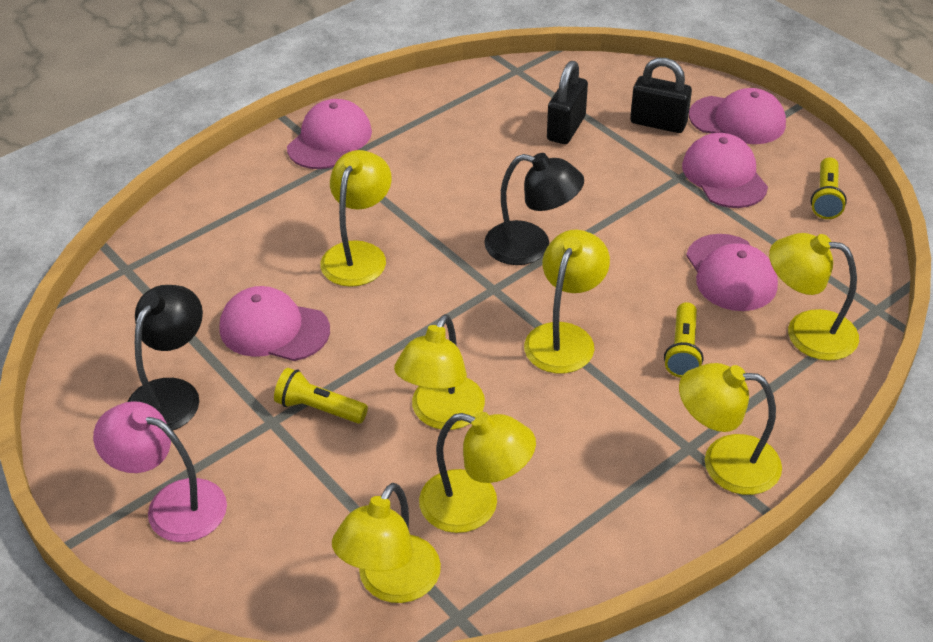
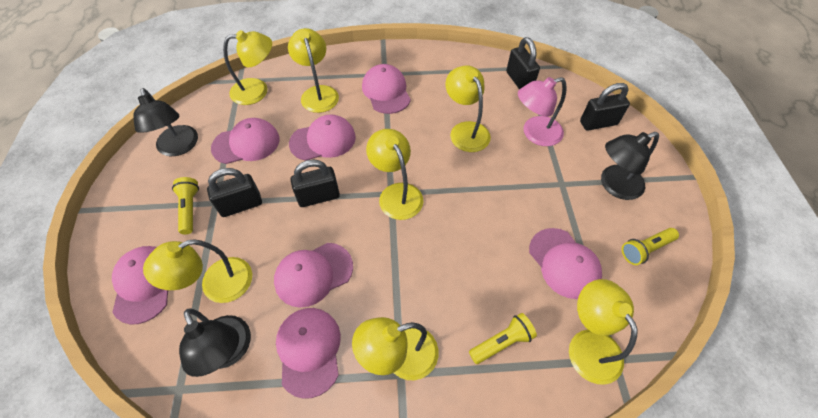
black lamp: 2 -> 3
black padlock: 2 -> 4
pink cap: 5 -> 7

